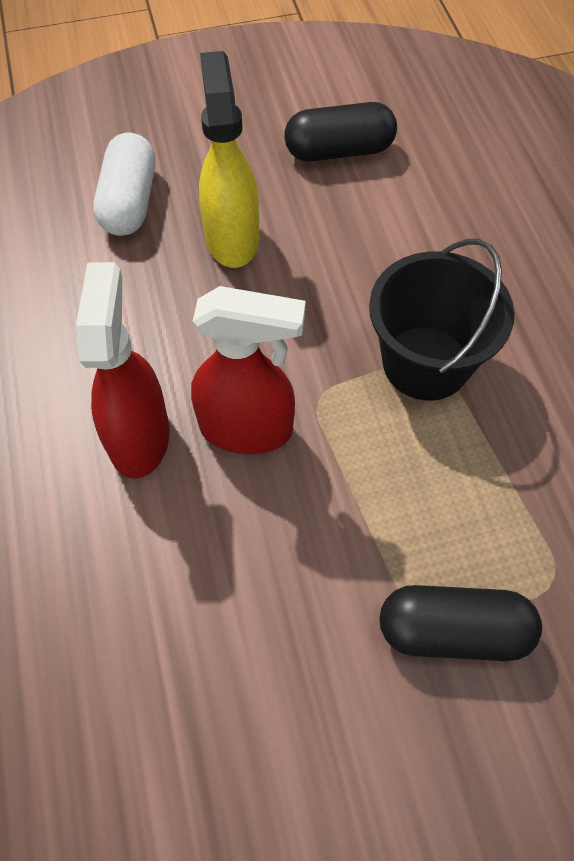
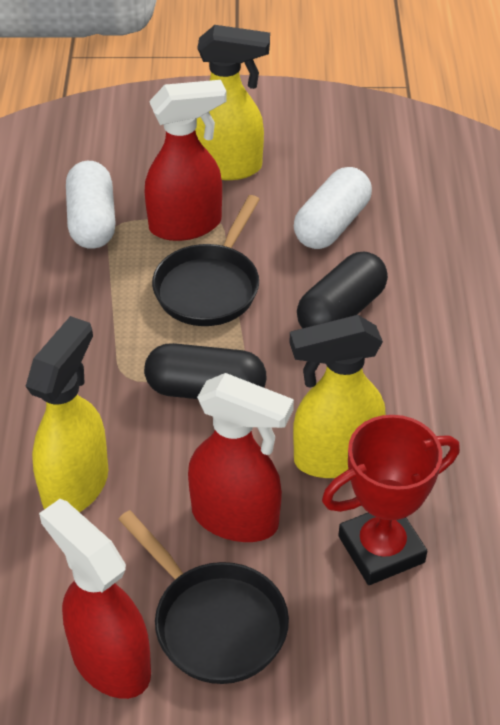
black bucket: 1 -> 0
black pan: 0 -> 2
red spray bottle: 2 -> 3
red trophy: 0 -> 1
white capsule: 1 -> 2
yellow spray bottle: 1 -> 3

